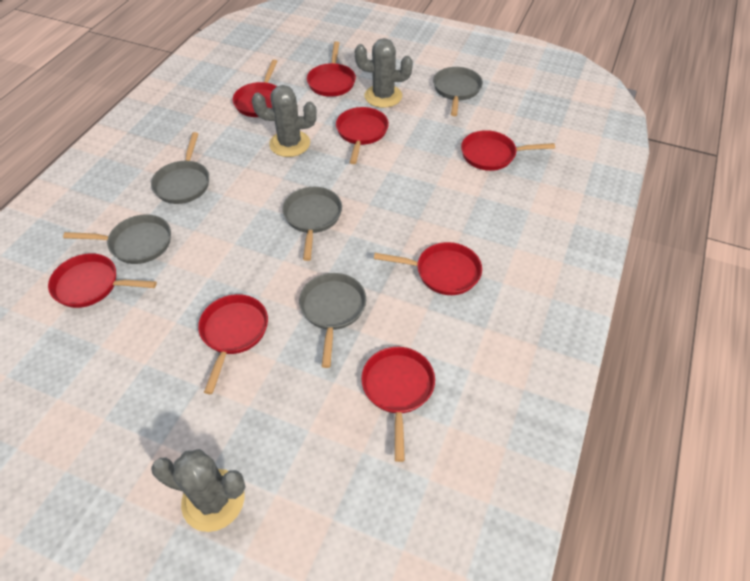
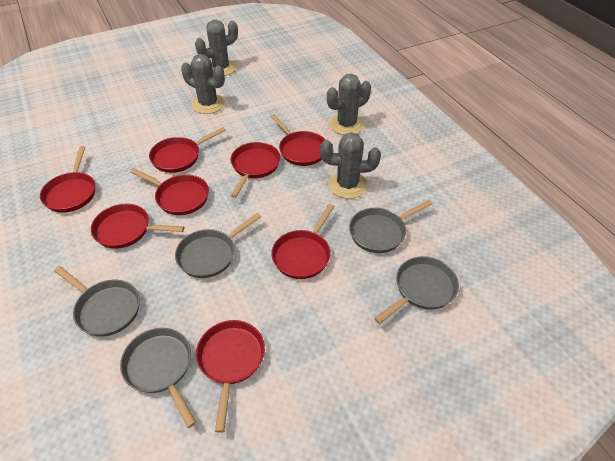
grey cactus: 3 -> 4

